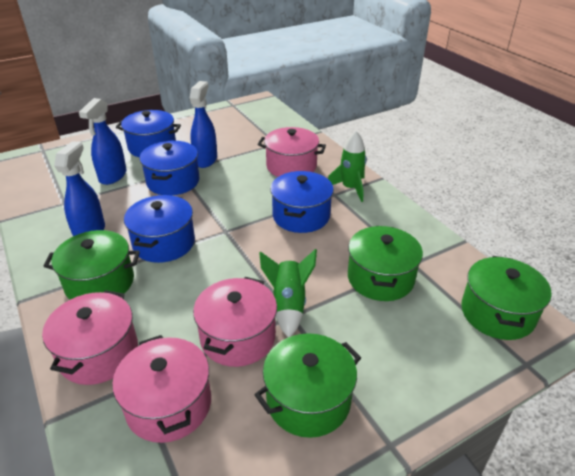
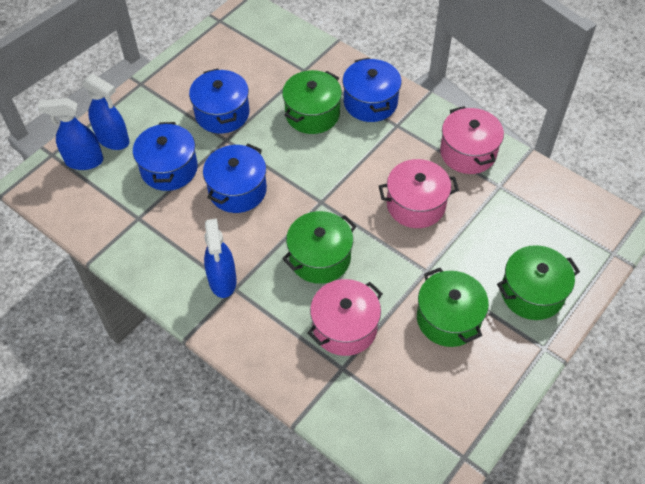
green rocket: 2 -> 0
pink pot: 4 -> 3

